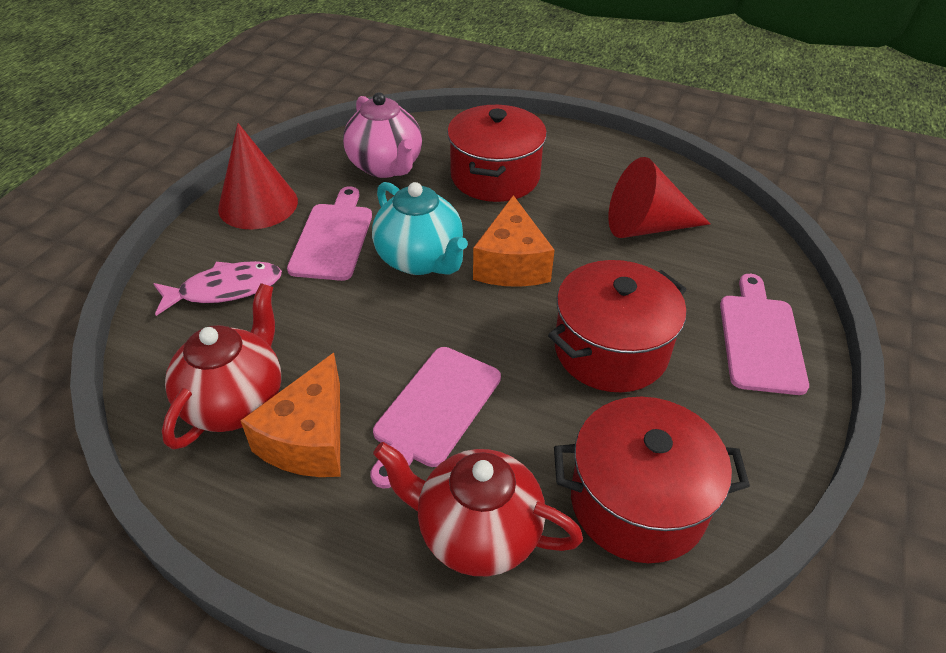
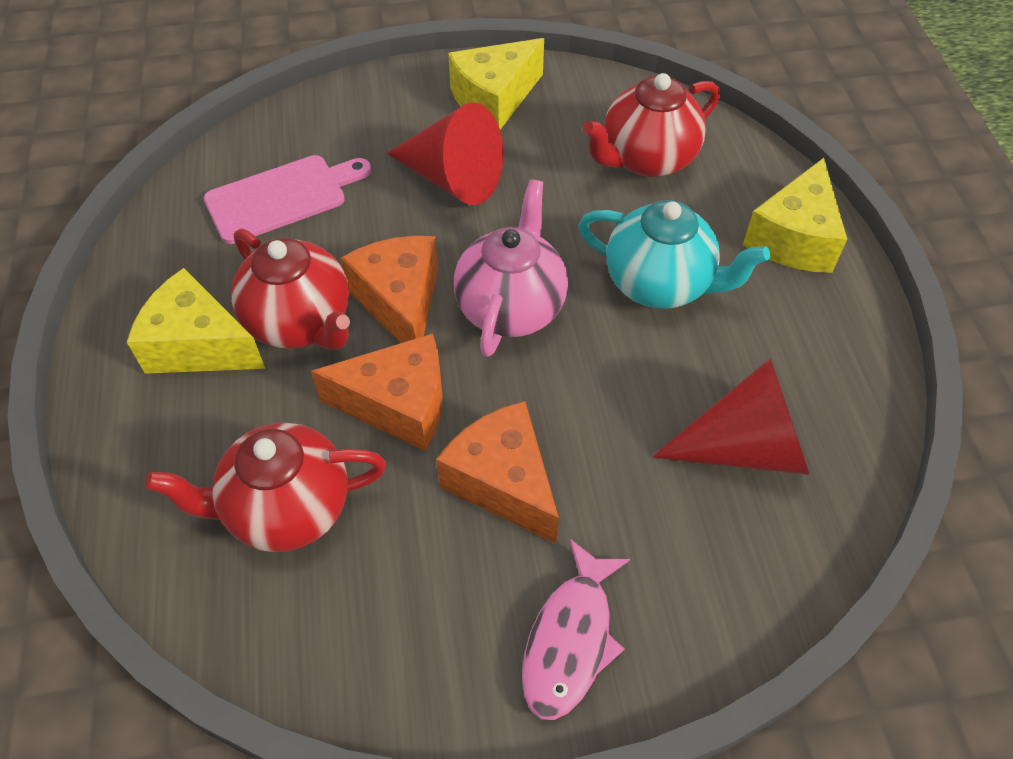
orange cheese: 2 -> 3
pink cutting board: 3 -> 1
red pot: 3 -> 0
red teapot: 2 -> 3
yellow cheese: 0 -> 3

